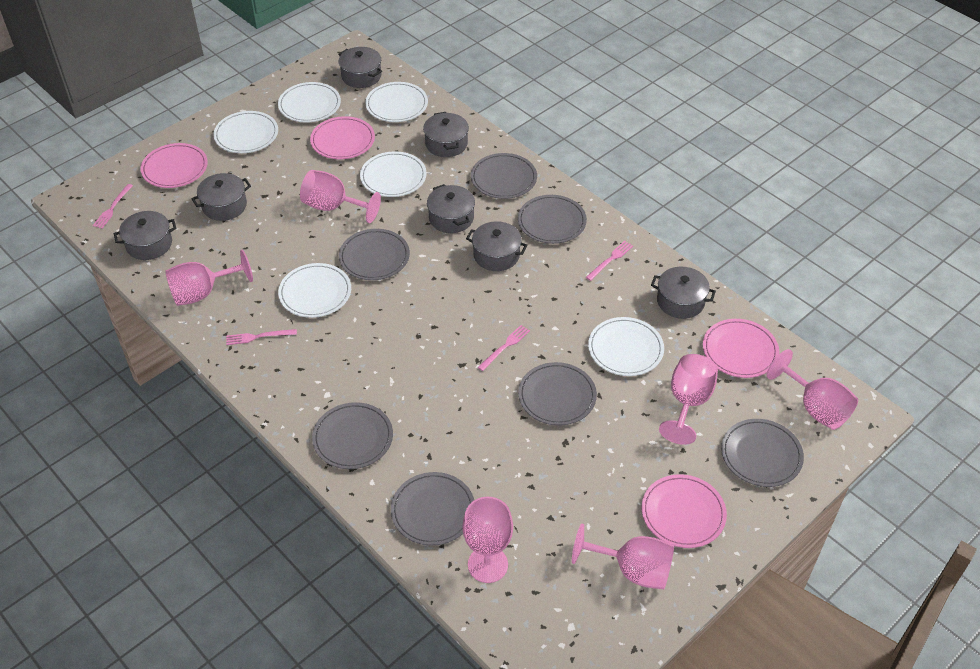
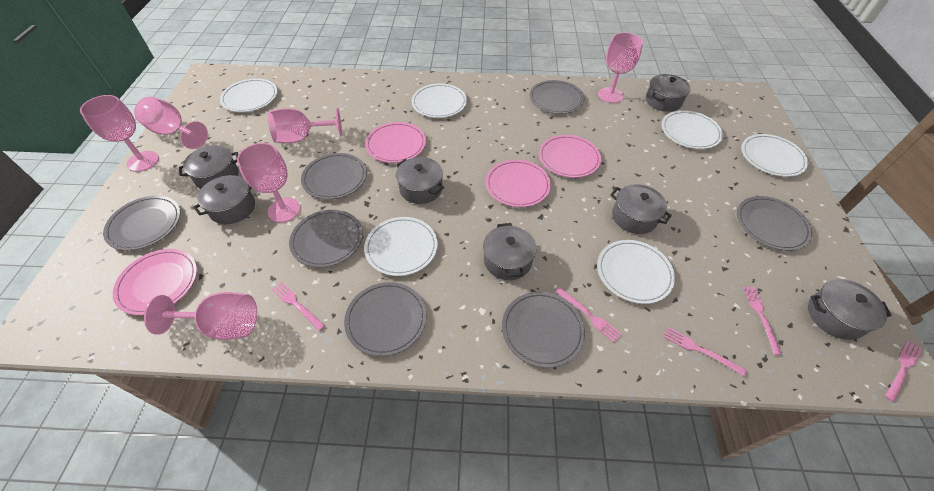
pink fork: 4 -> 5

